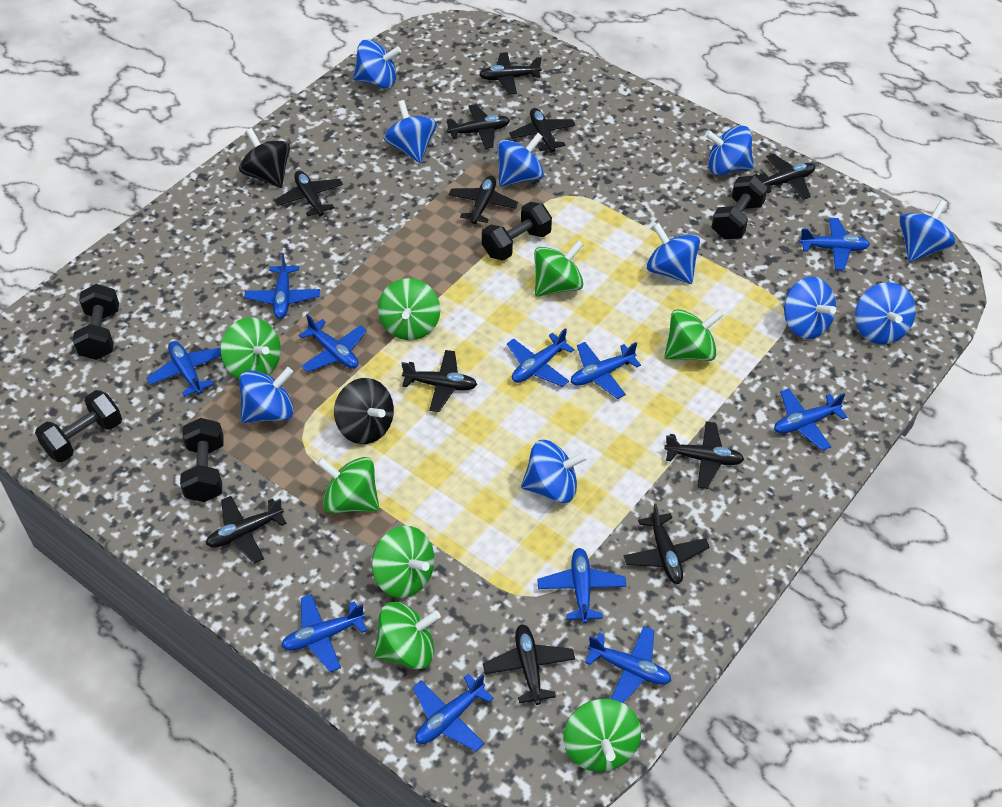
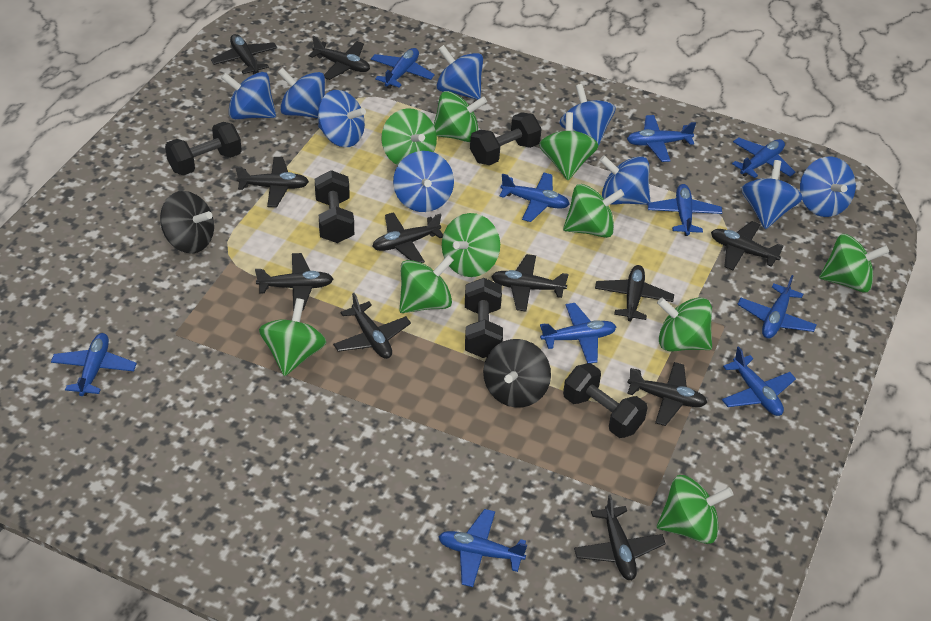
blue plane: 11 -> 10
blue spinning top: 10 -> 9
green spinning top: 8 -> 10

